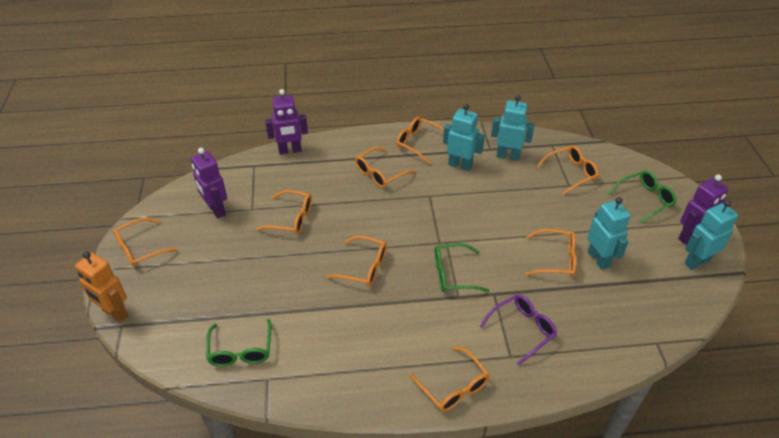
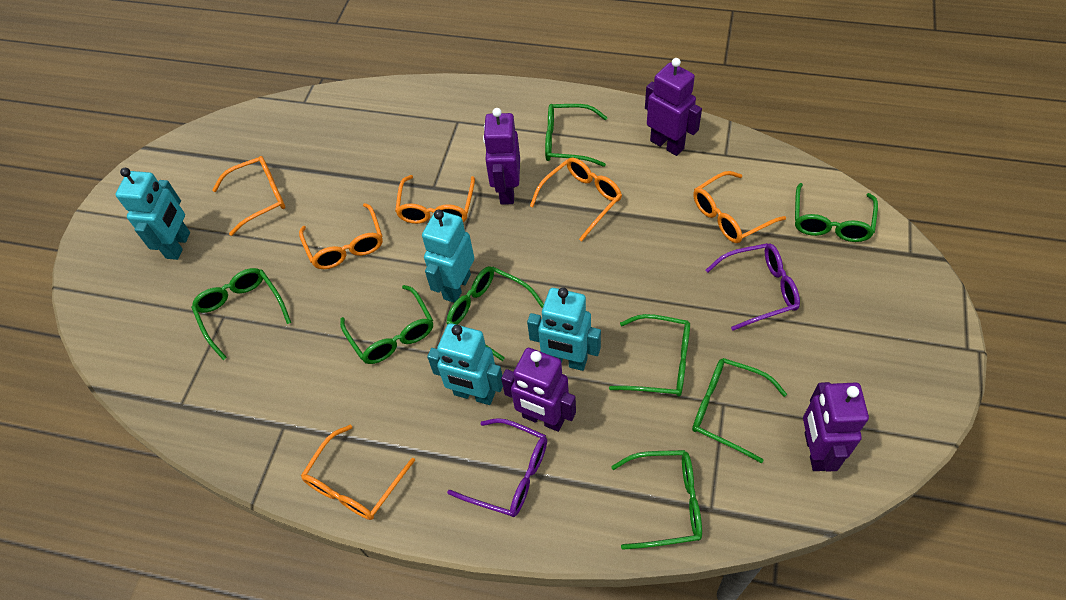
green glasses: 3 -> 8
orange glasses: 8 -> 6
orange robot: 1 -> 0
purple glasses: 1 -> 2
purple robot: 3 -> 4

